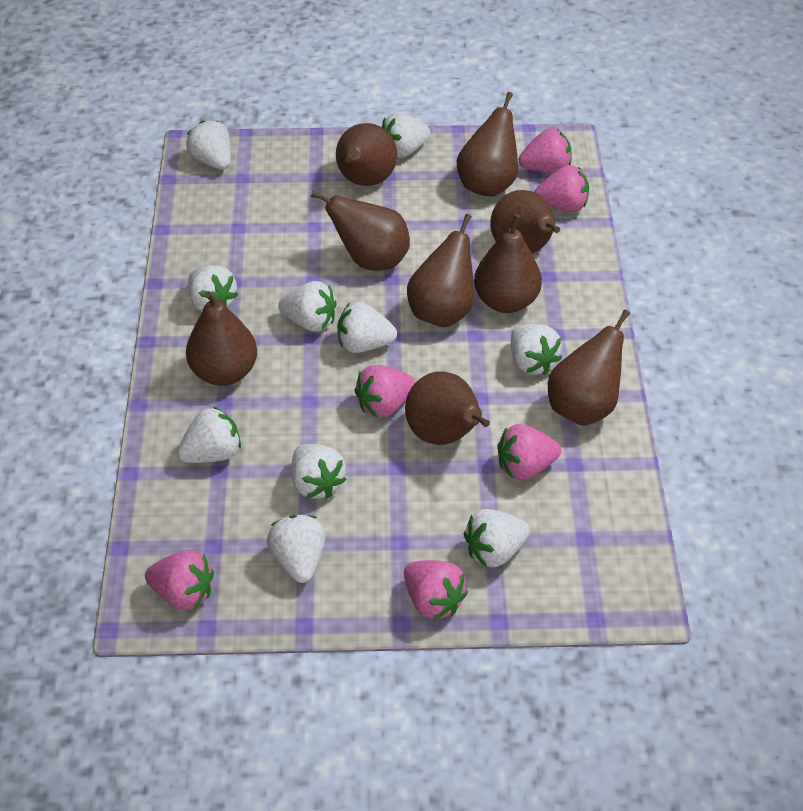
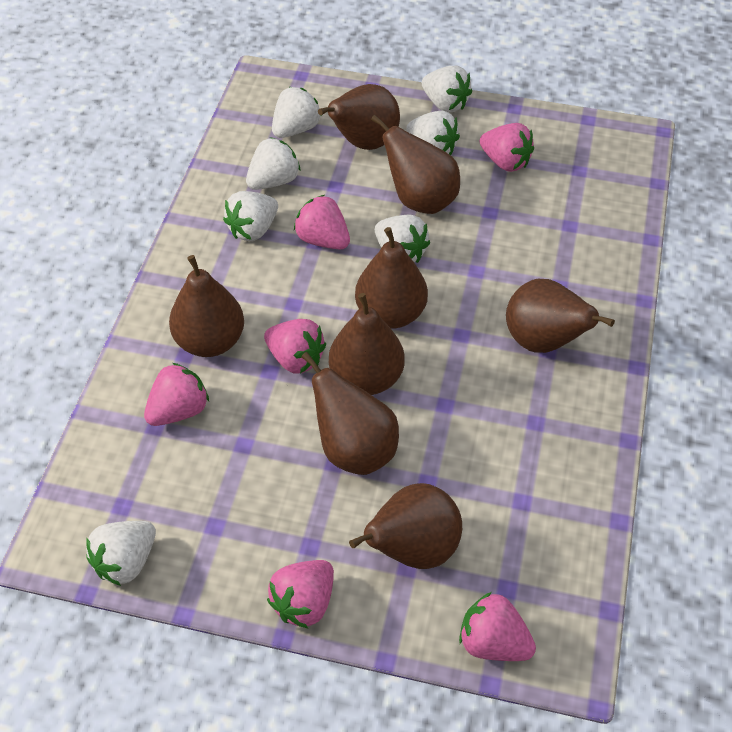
brown pear: 9 -> 8
white strawberry: 10 -> 7

